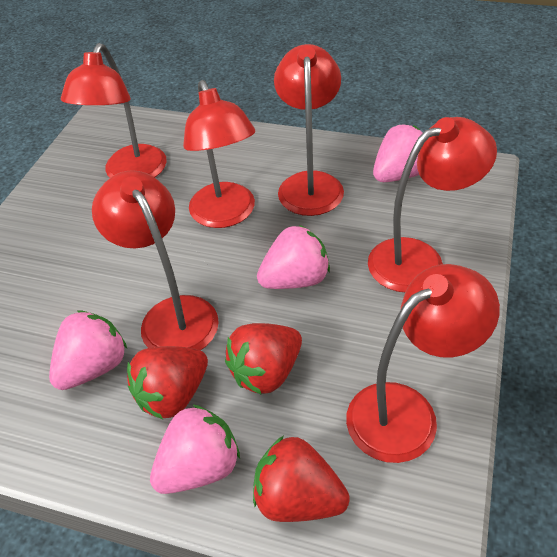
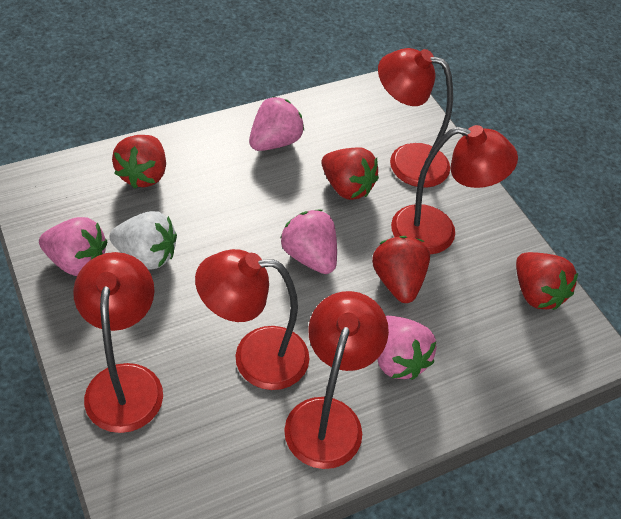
red lamp: 6 -> 5
red strawberry: 3 -> 4
white strawberry: 0 -> 1

